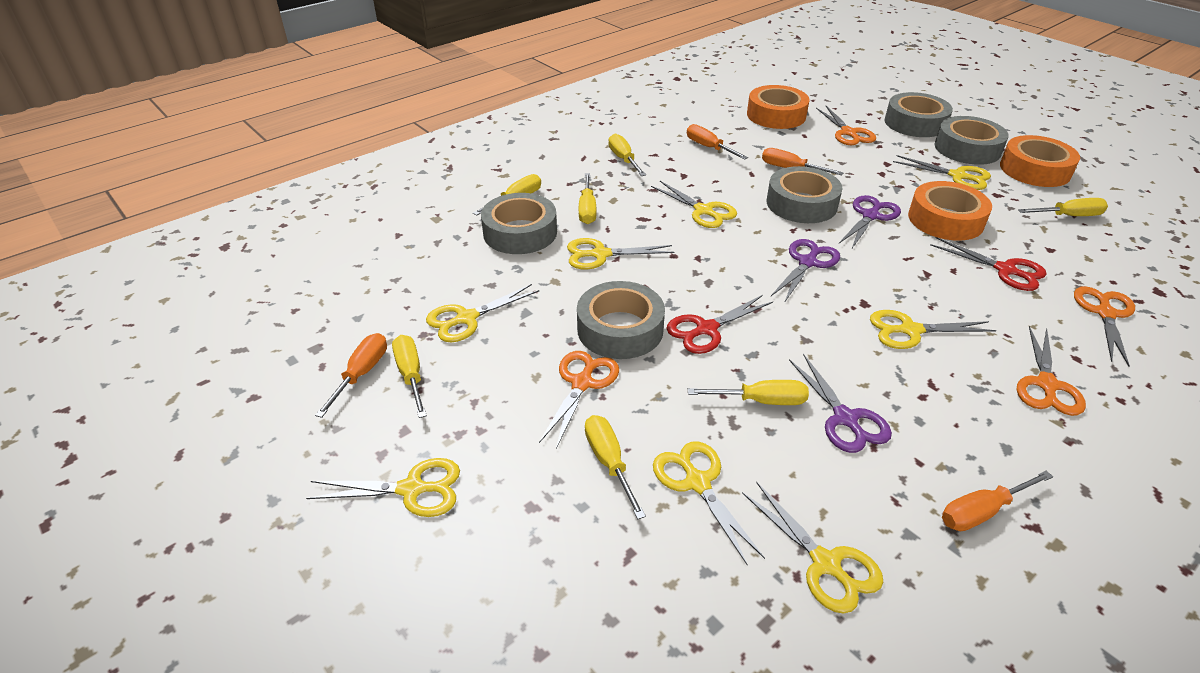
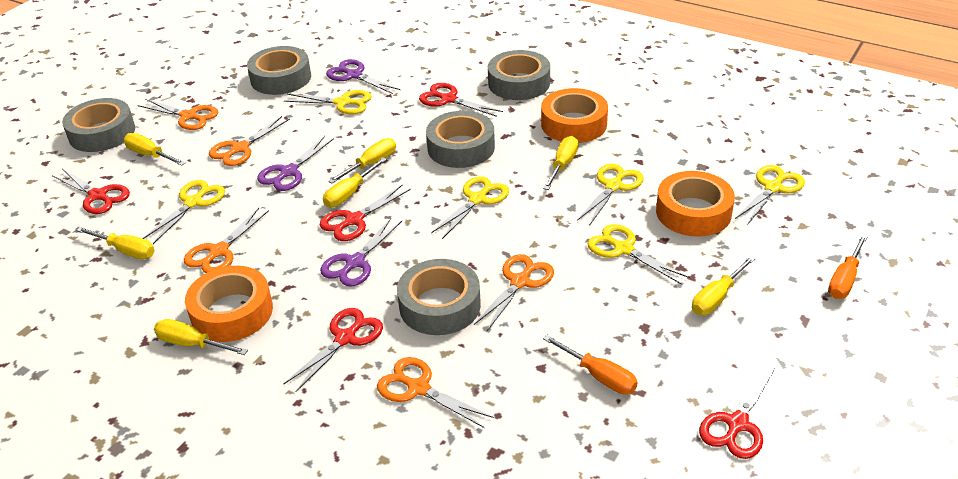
orange scissors: 4 -> 5
orange screwdriver: 4 -> 2
red scissors: 2 -> 5
yellow scissors: 8 -> 6

